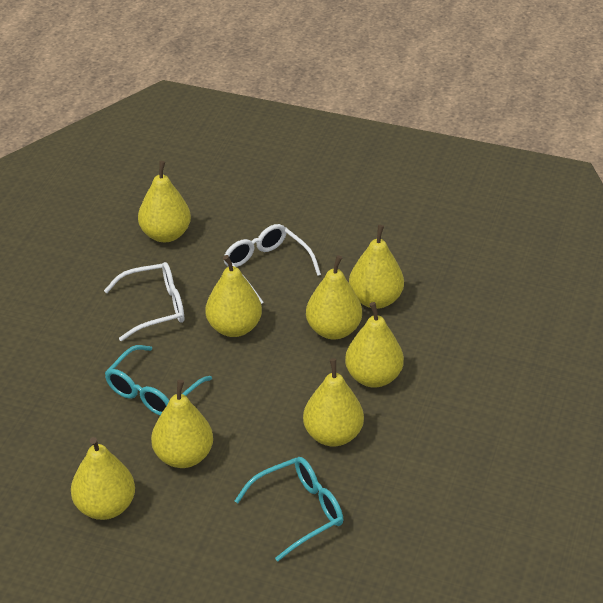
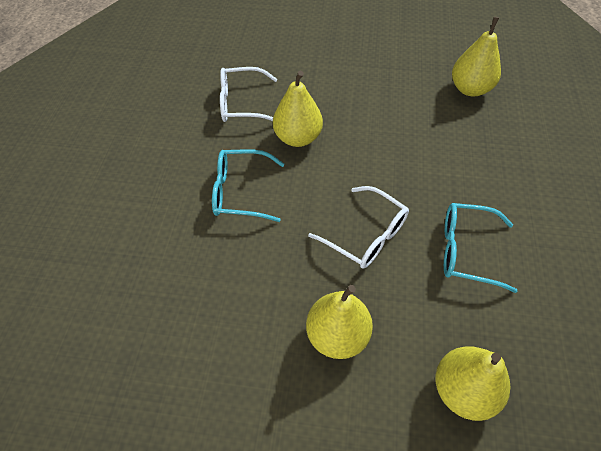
yellow pear: 8 -> 4

